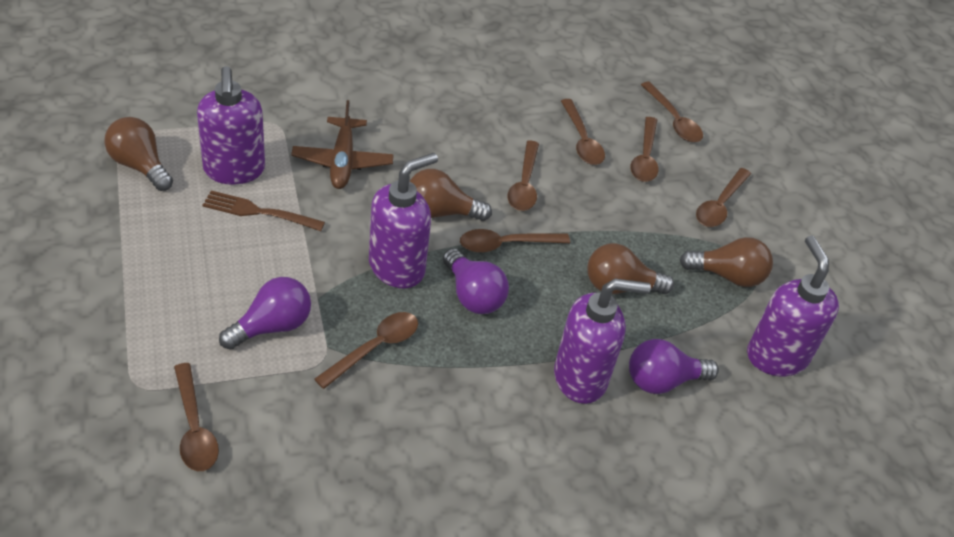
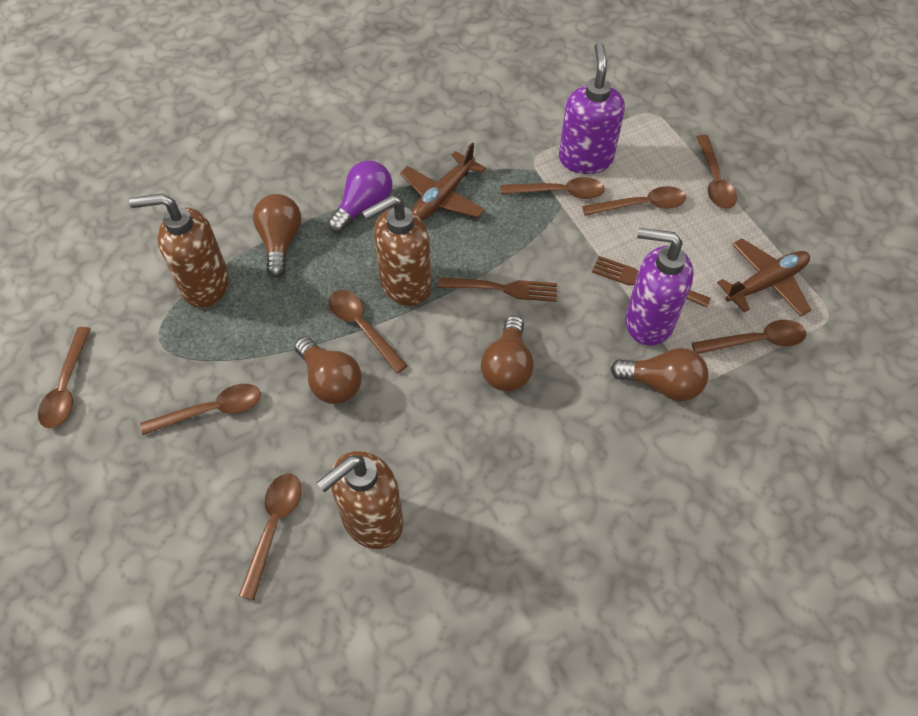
brown fork: 1 -> 2
brown plane: 1 -> 2
brown soap dispenser: 0 -> 3
purple light bulb: 3 -> 1
purple soap dispenser: 4 -> 2

